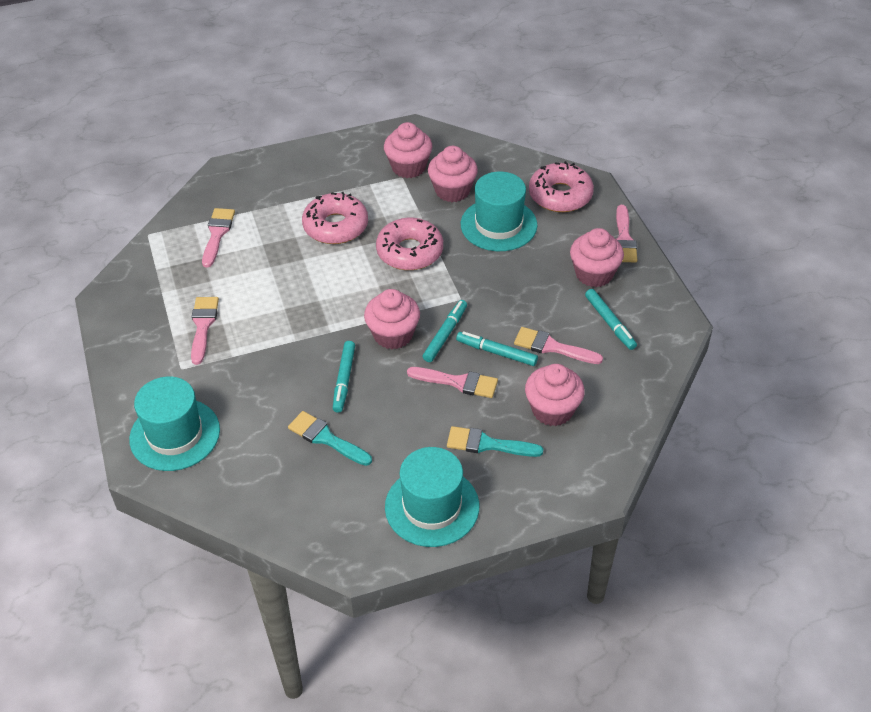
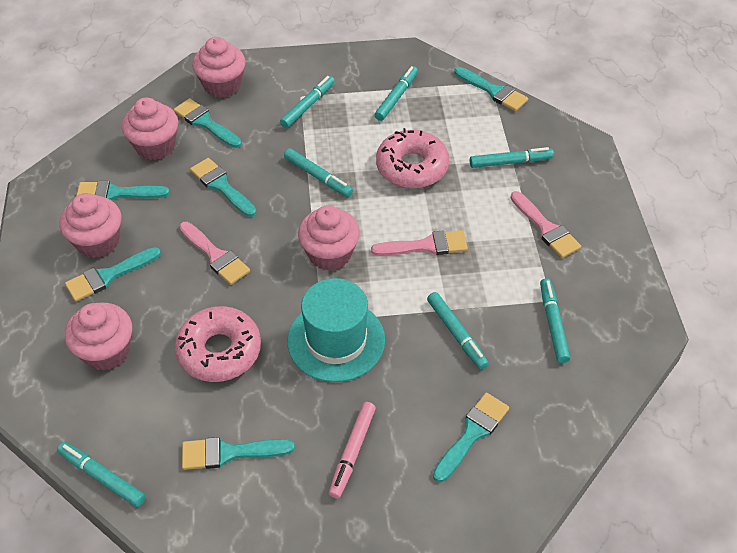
pink brush: 5 -> 3
pink donut: 3 -> 2
pink marker: 0 -> 1
turquoise brush: 2 -> 7
turquoise hat: 3 -> 1
turquoise marker: 4 -> 7

